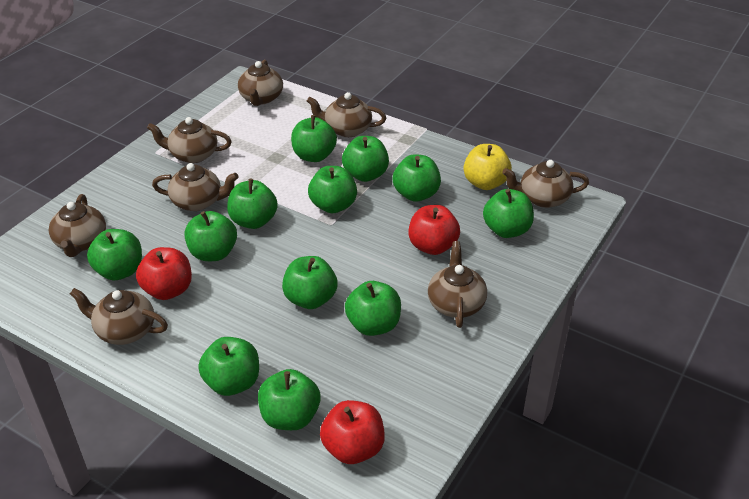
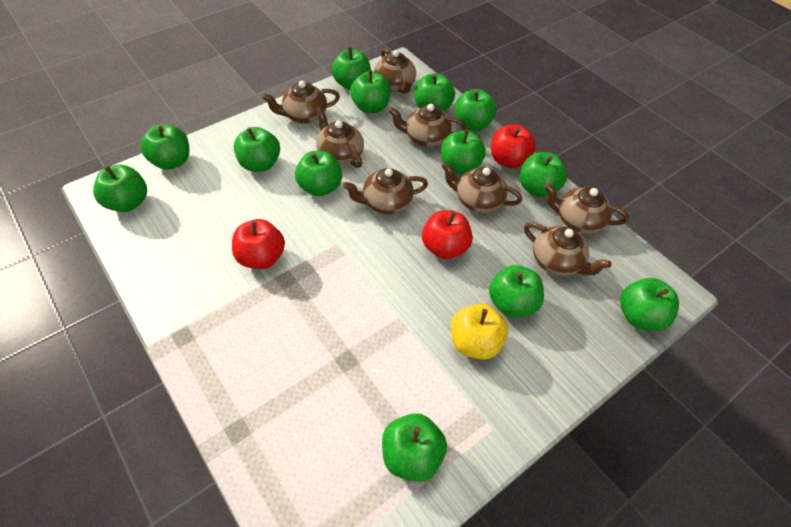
green apple: 12 -> 13

